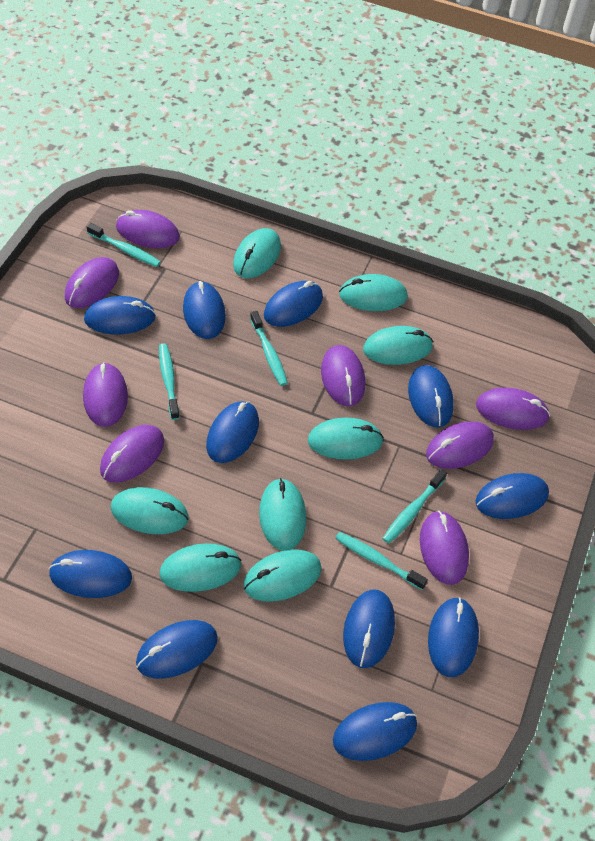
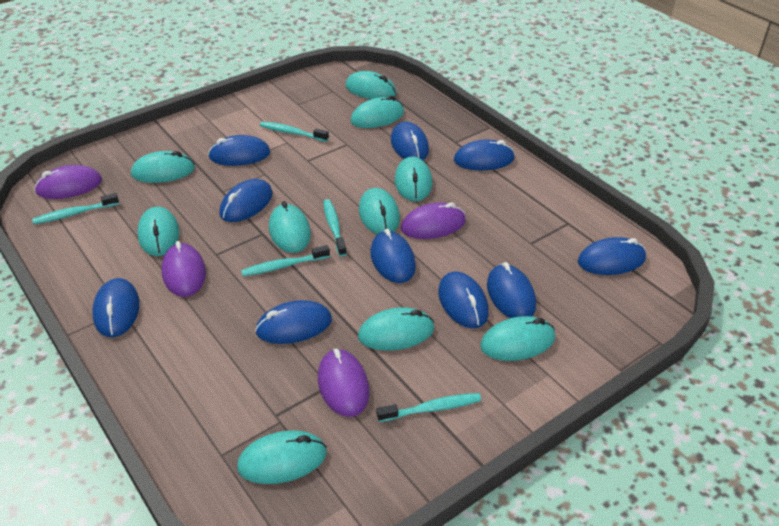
blue mouse: 11 -> 10
purple mouse: 8 -> 4
turquoise mouse: 8 -> 10

